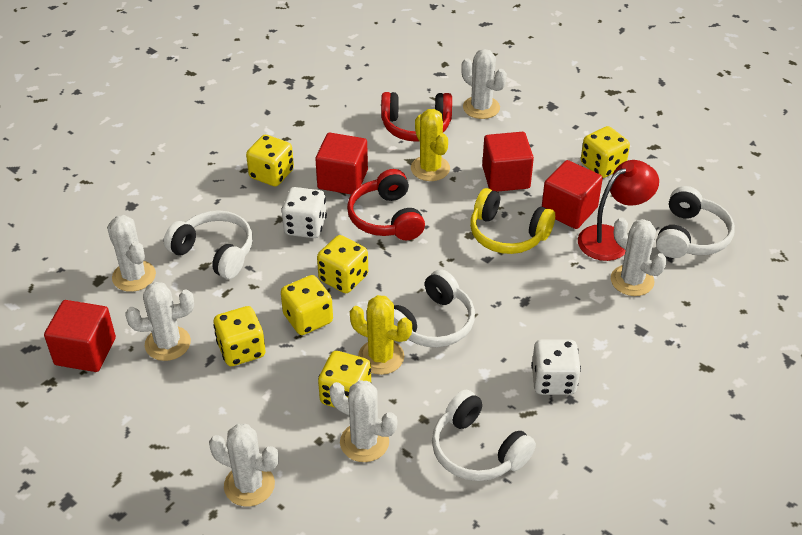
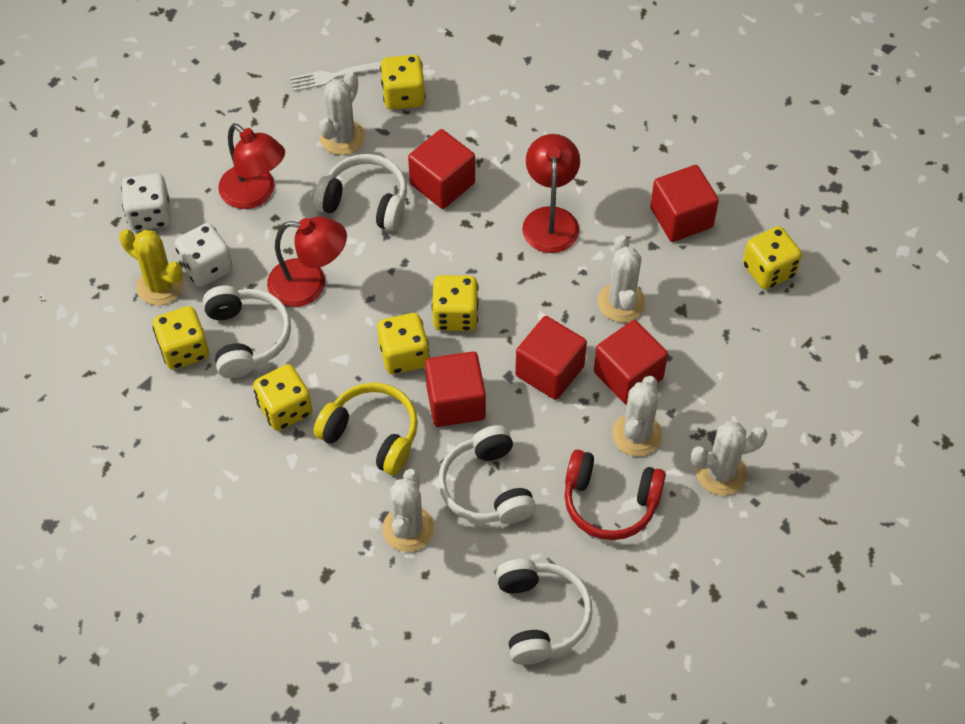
red cube: 4 -> 5
red headphones: 2 -> 1
red lamp: 1 -> 3
white cactus: 6 -> 5
white fork: 0 -> 1
yellow cactus: 2 -> 1

